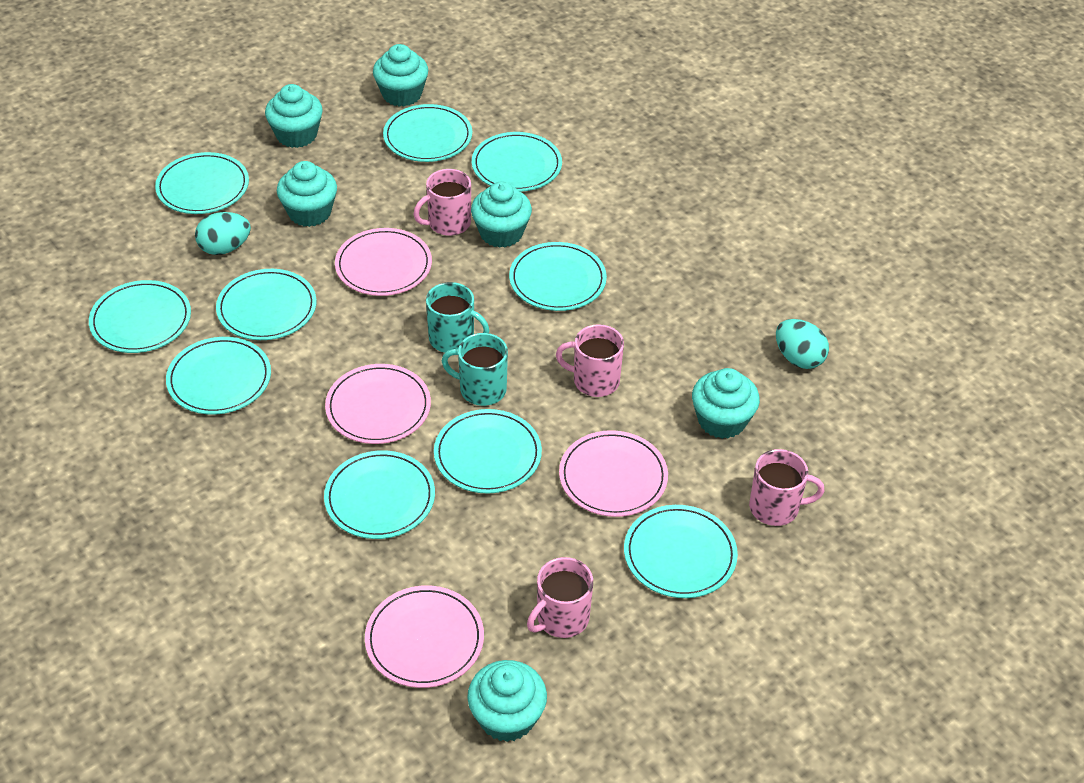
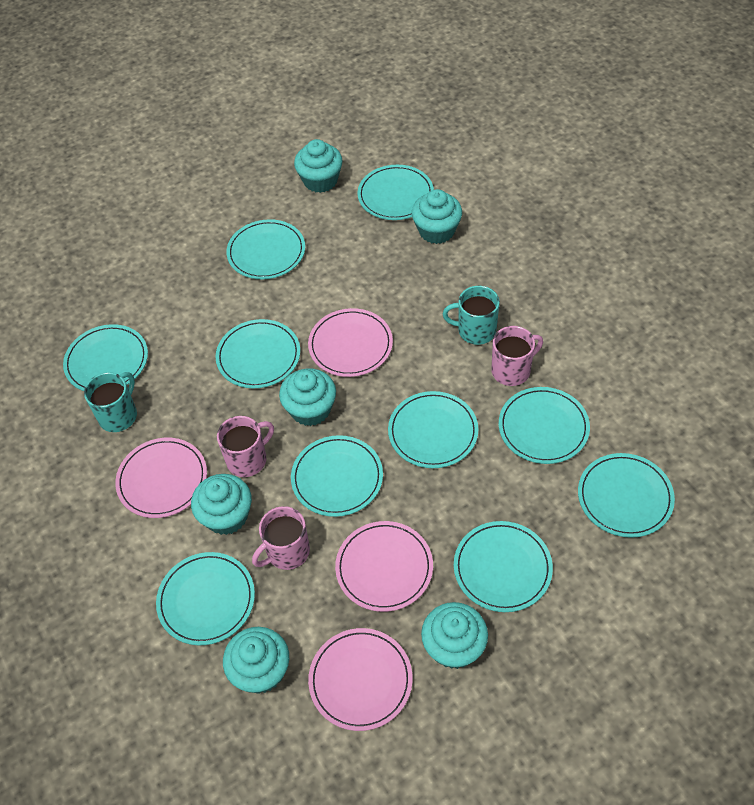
pink mug: 4 -> 3
turquoise egg: 2 -> 0

